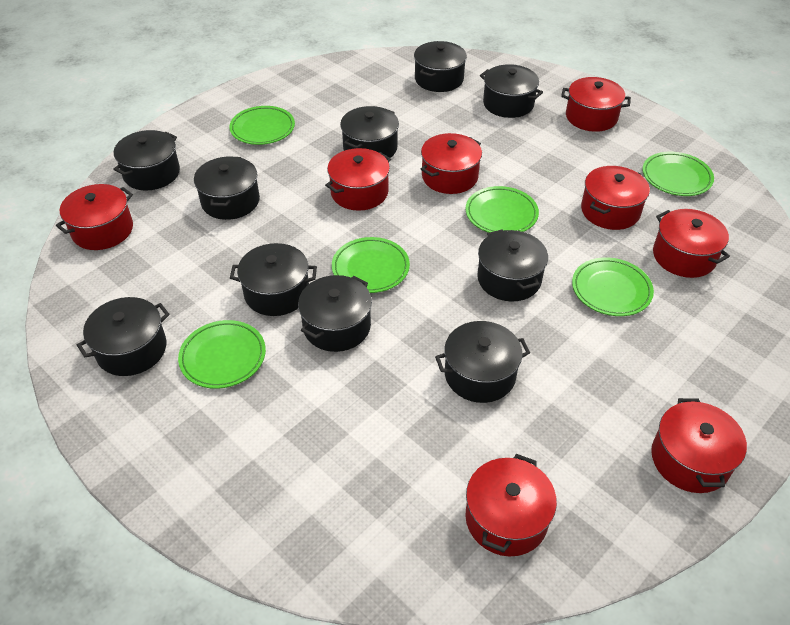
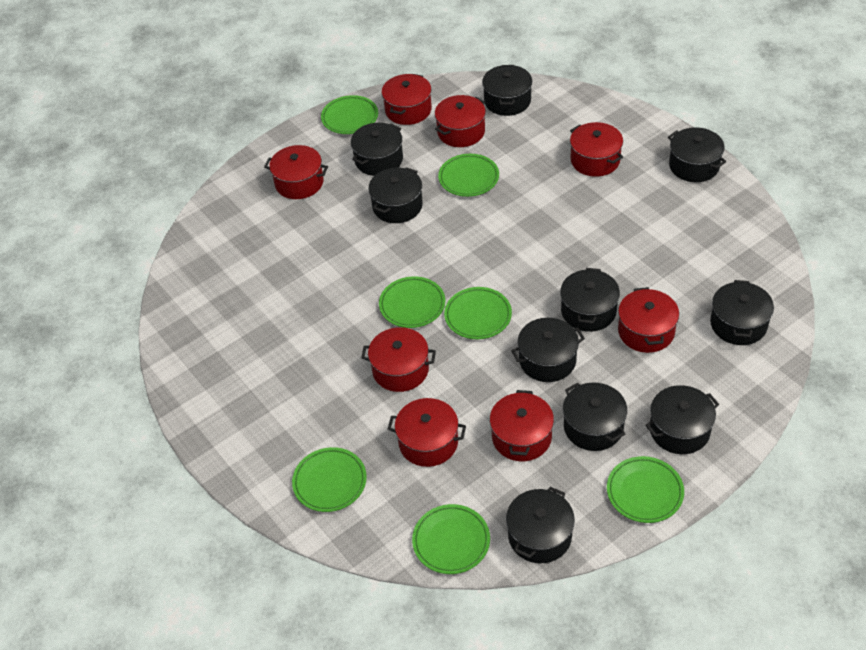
green plate: 6 -> 7

